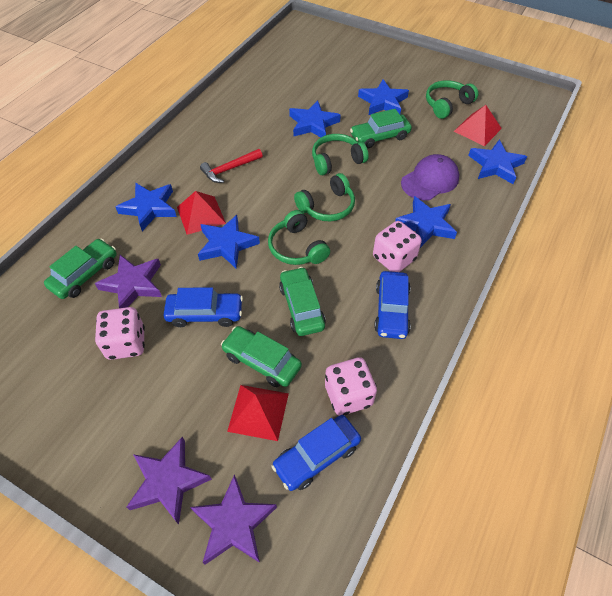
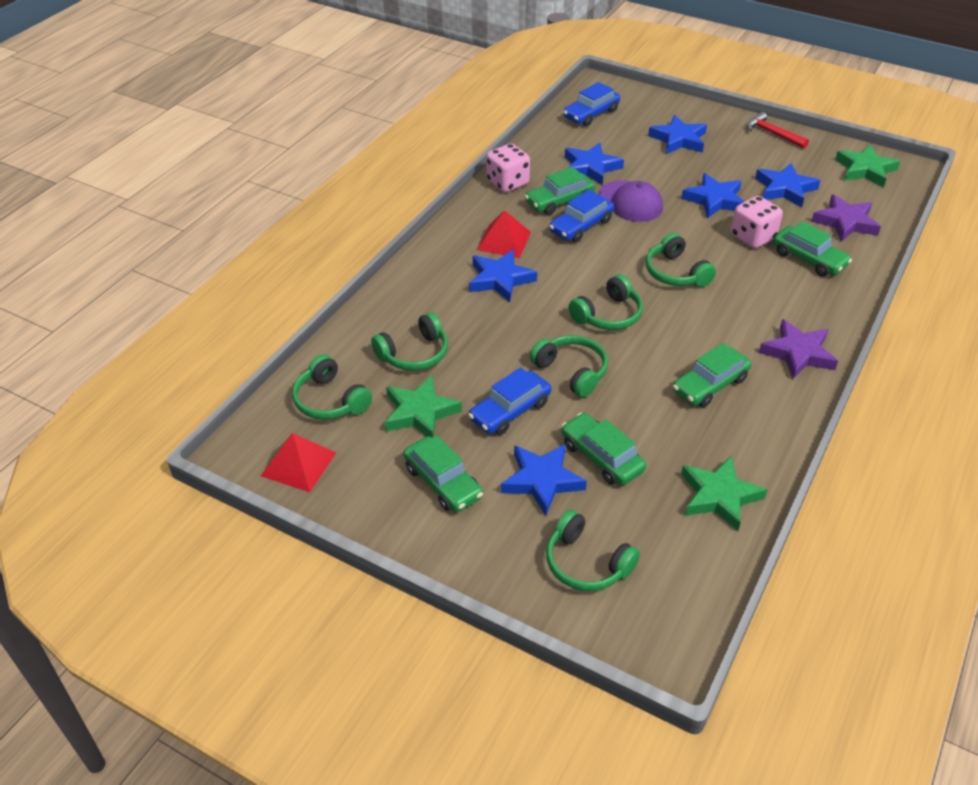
green car: 4 -> 5
green headphones: 4 -> 6
green star: 0 -> 3
pink dice: 3 -> 2
purple star: 3 -> 2
red pyramid: 3 -> 2

